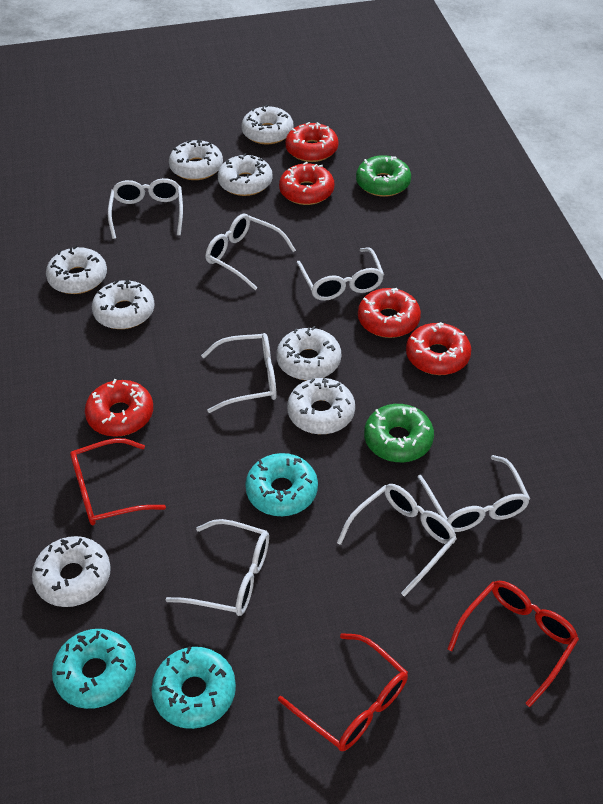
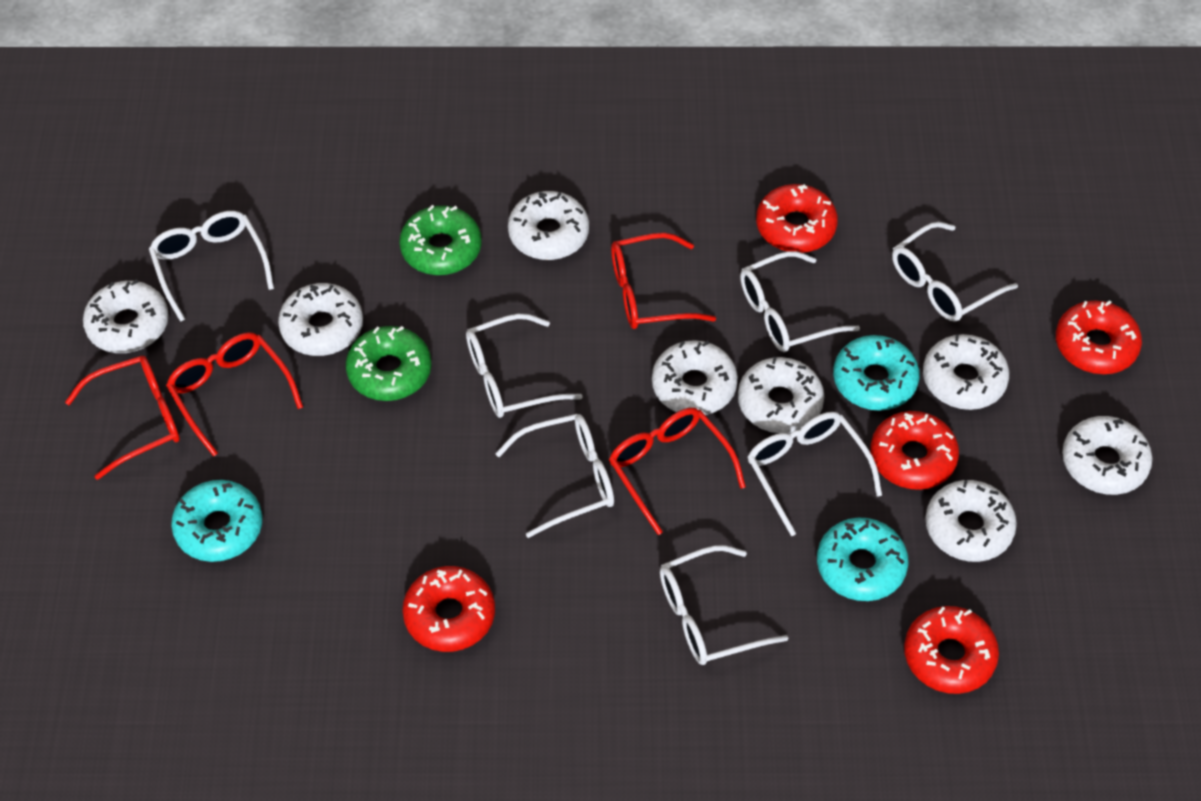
red glasses: 3 -> 4

